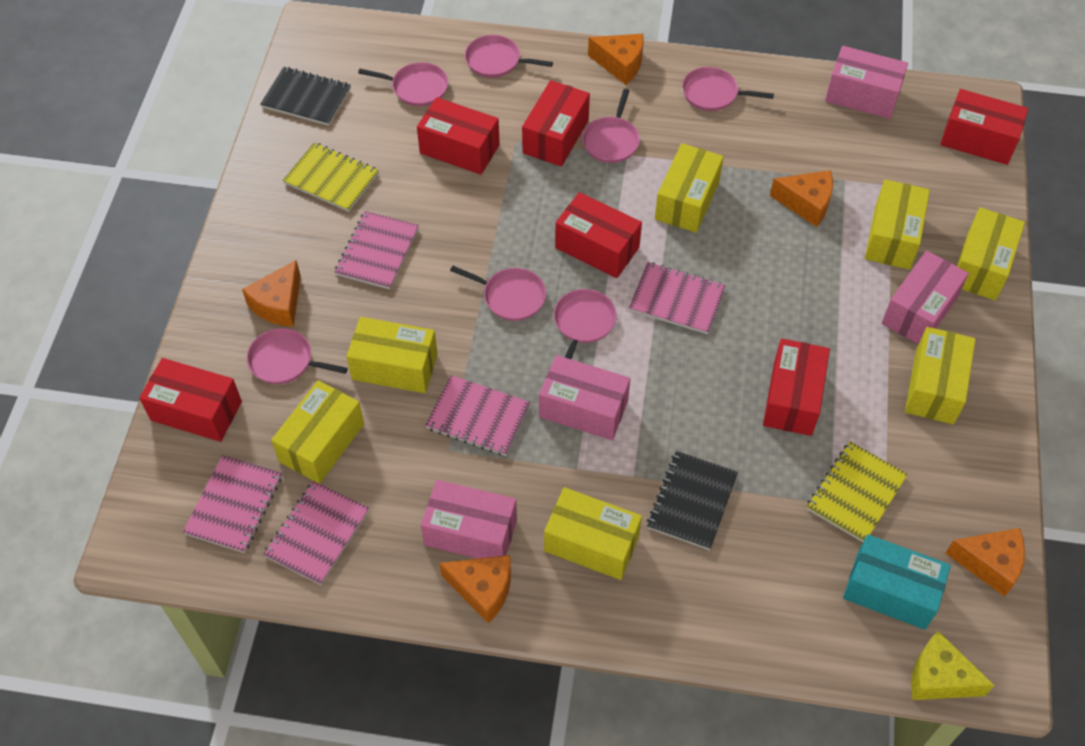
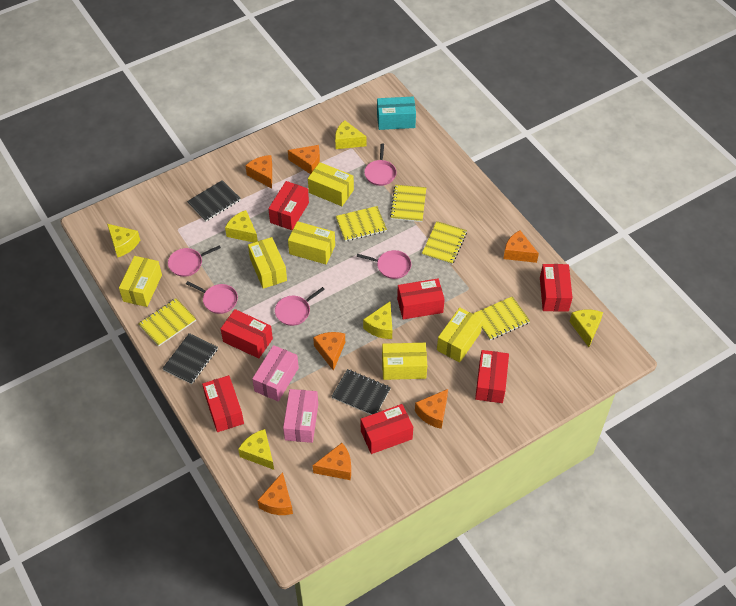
black notebook: 2 -> 3
orange cheese: 5 -> 7
pink box: 4 -> 2
pink notebook: 5 -> 0
pink pan: 7 -> 5
red box: 6 -> 7
yellow box: 7 -> 6
yellow cheese: 1 -> 6
yellow notebook: 2 -> 5

